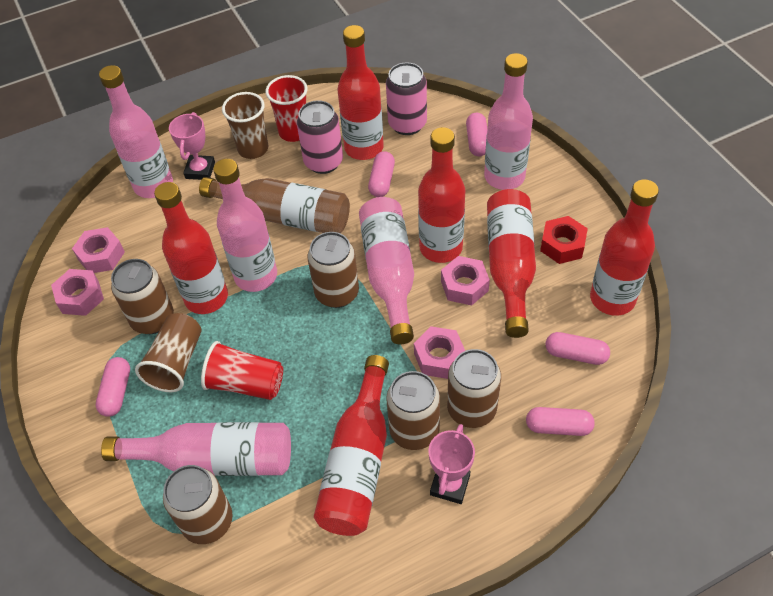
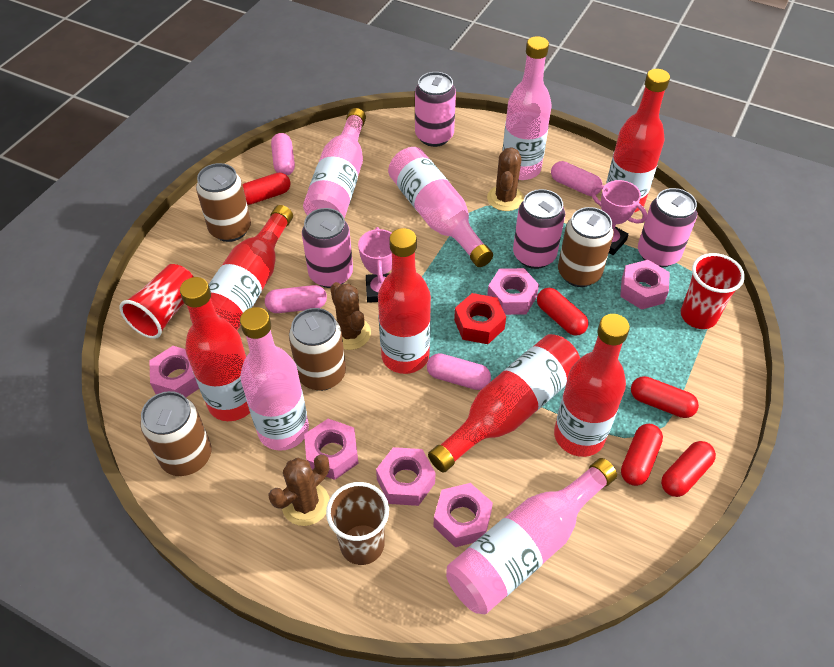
brown bottle: 1 -> 0
brown cactus: 0 -> 3
brown can: 5 -> 4
brown cup: 2 -> 1
pink can: 2 -> 4
pink capsule: 5 -> 4
pink nut: 4 -> 6
red capsule: 0 -> 5

